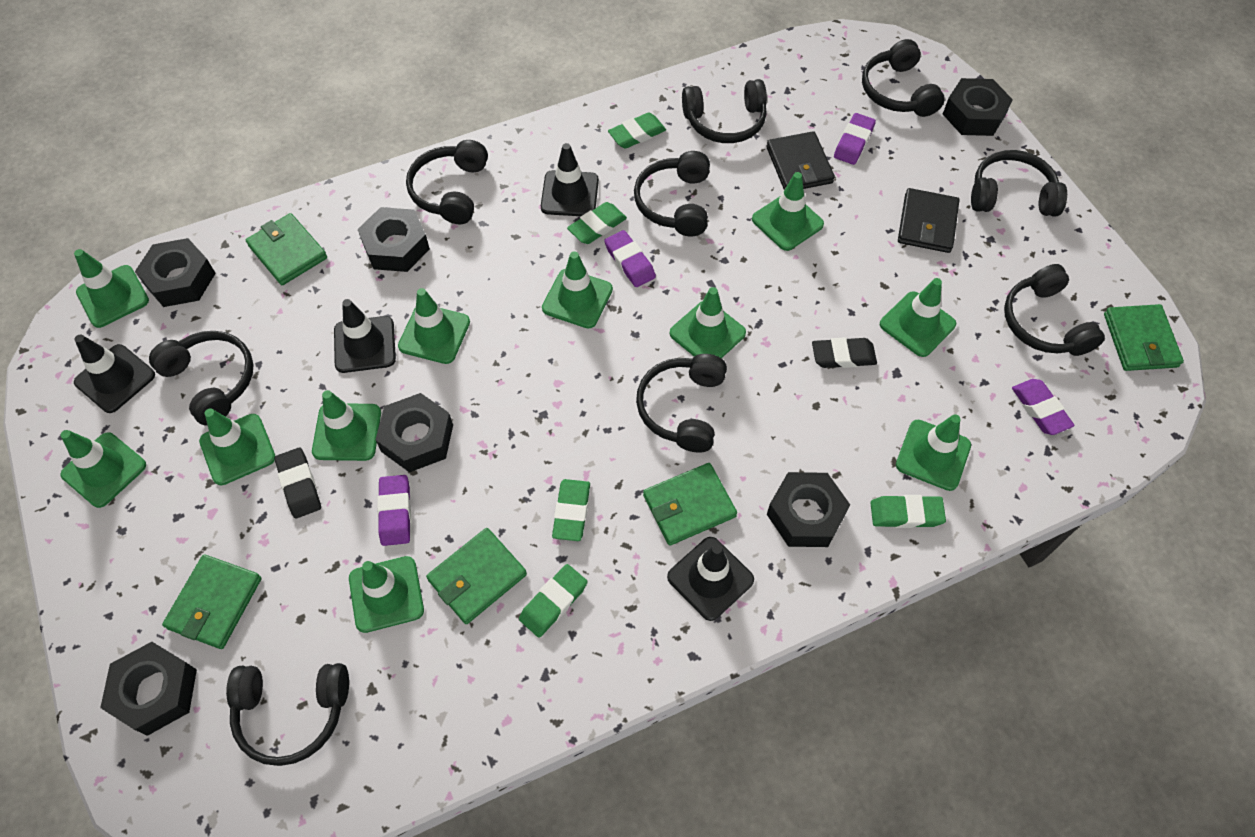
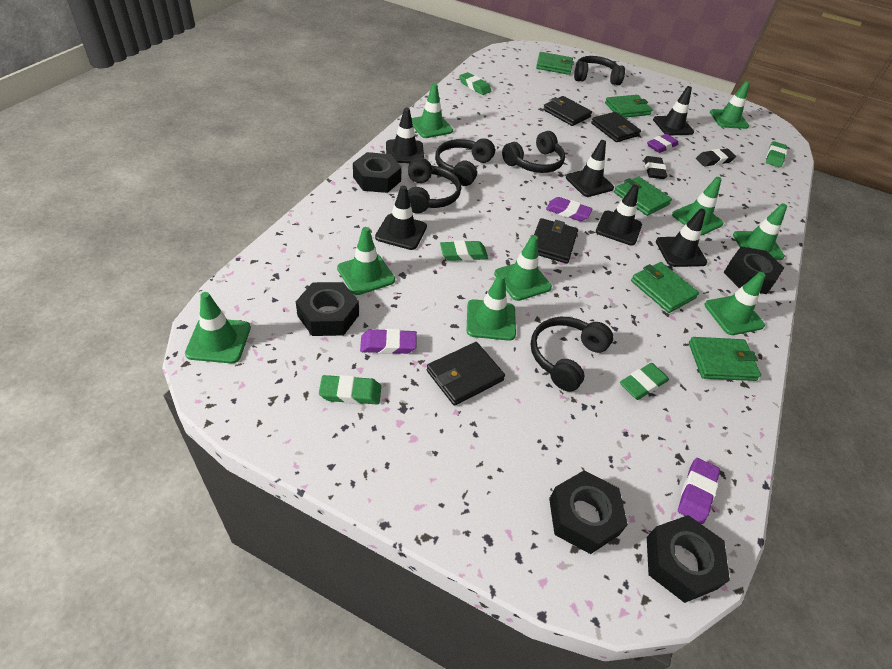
black headphones: 9 -> 5
black nut: 6 -> 5
black traffic cone: 4 -> 6
black wallet: 2 -> 4
green traffic cone: 11 -> 9

